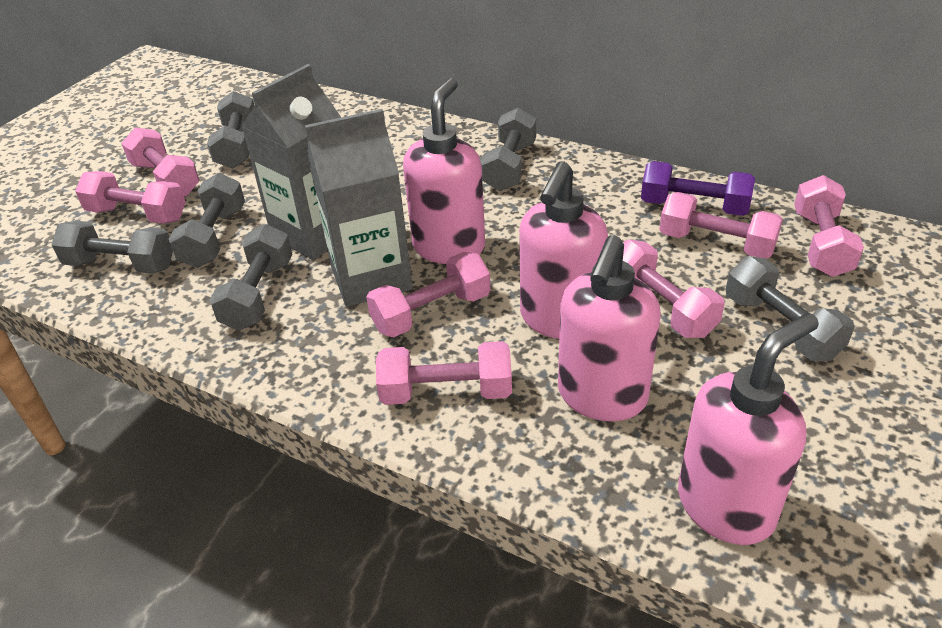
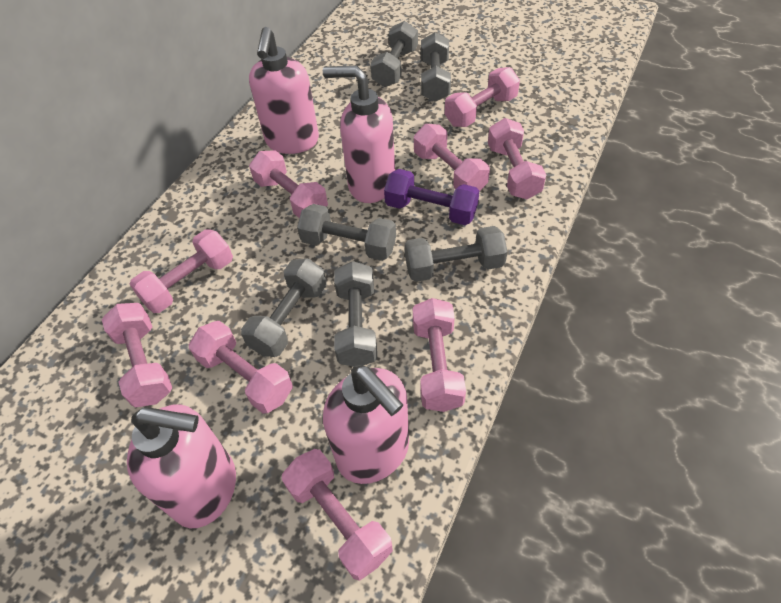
grey carton: 2 -> 0
pink dumbbell: 7 -> 9

